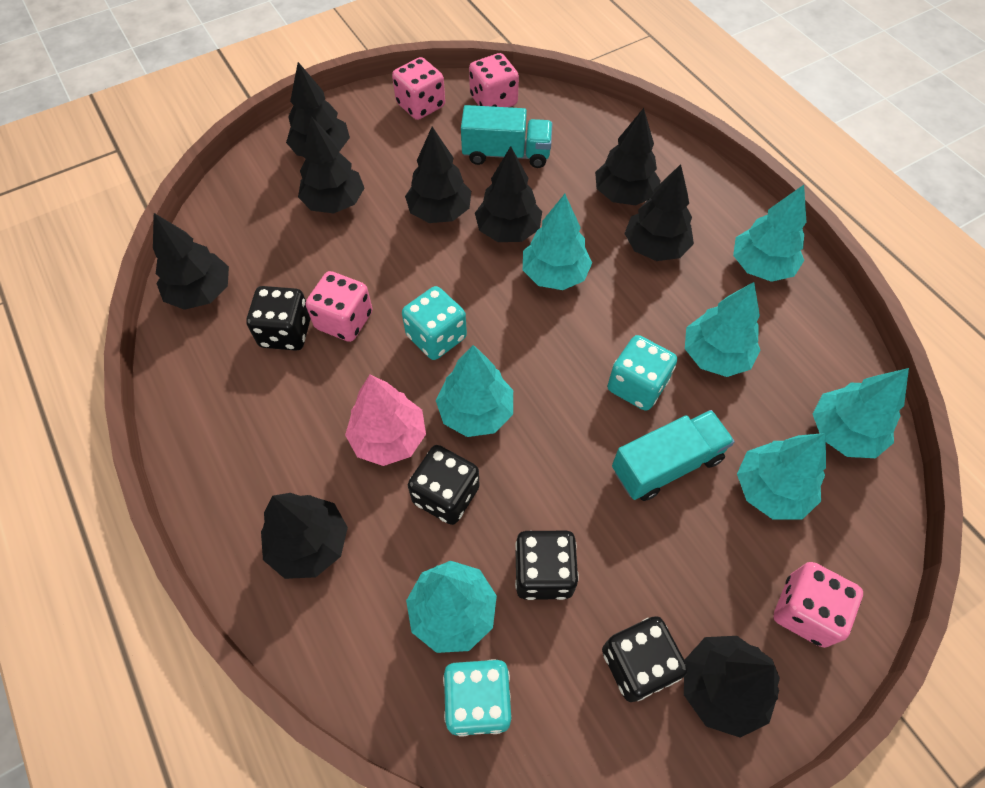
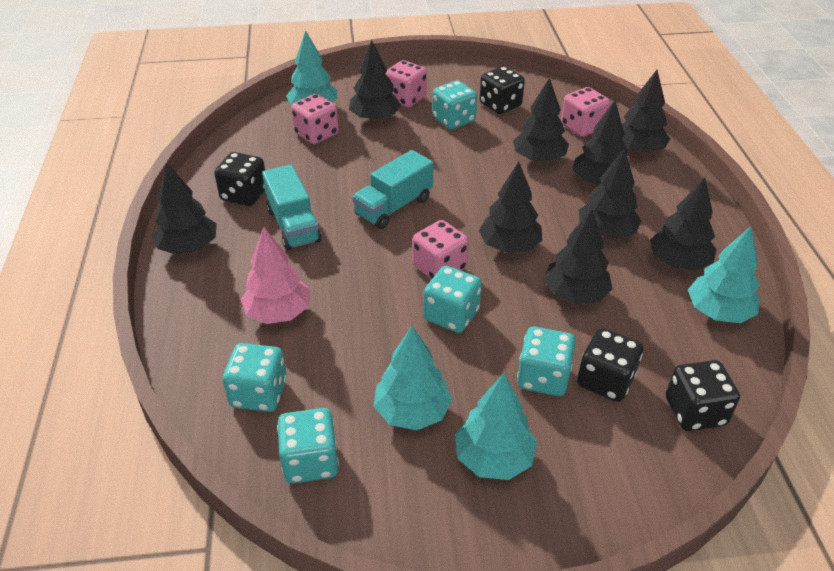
turquoise dice: 3 -> 5
turquoise tree: 7 -> 4

